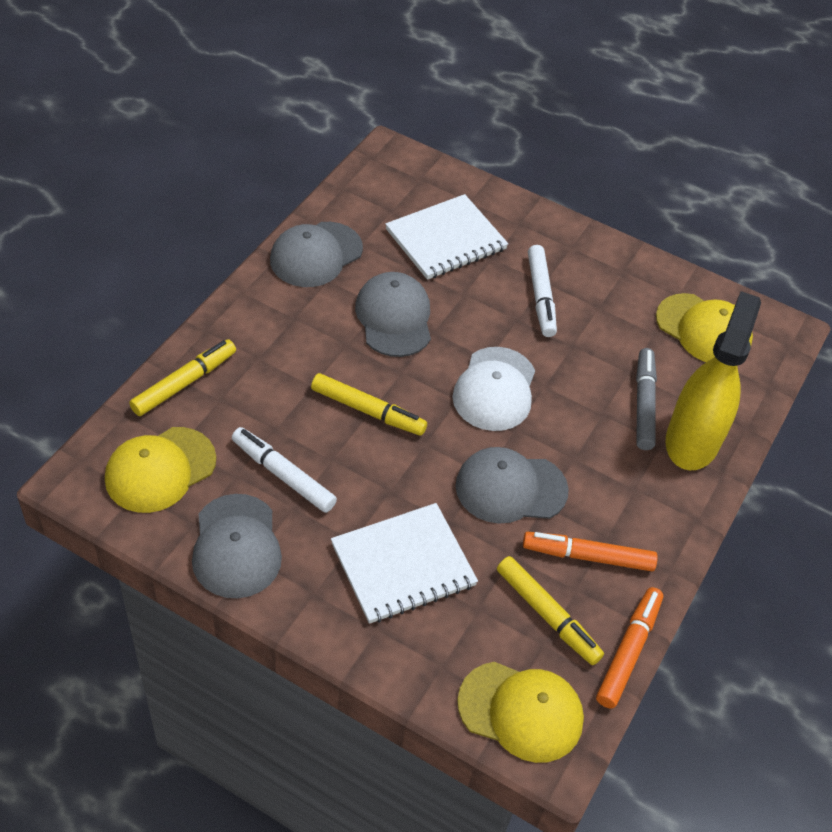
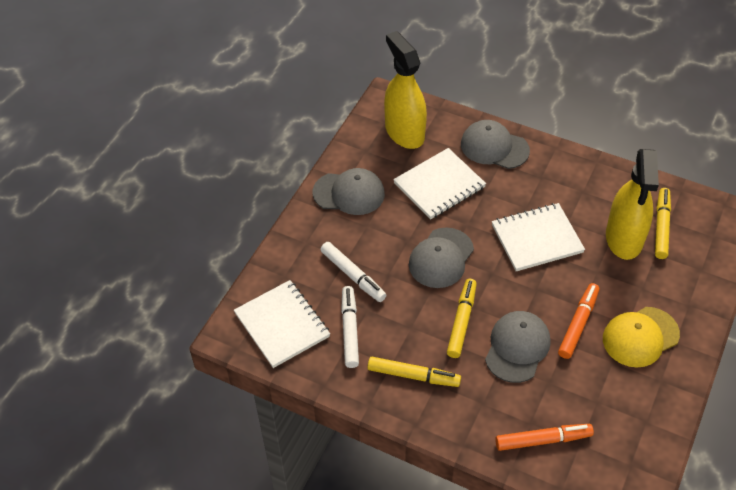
grey marker: 1 -> 0
white cap: 1 -> 0
white notebook: 2 -> 3
yellow cap: 3 -> 1
yellow spray bottle: 1 -> 2

